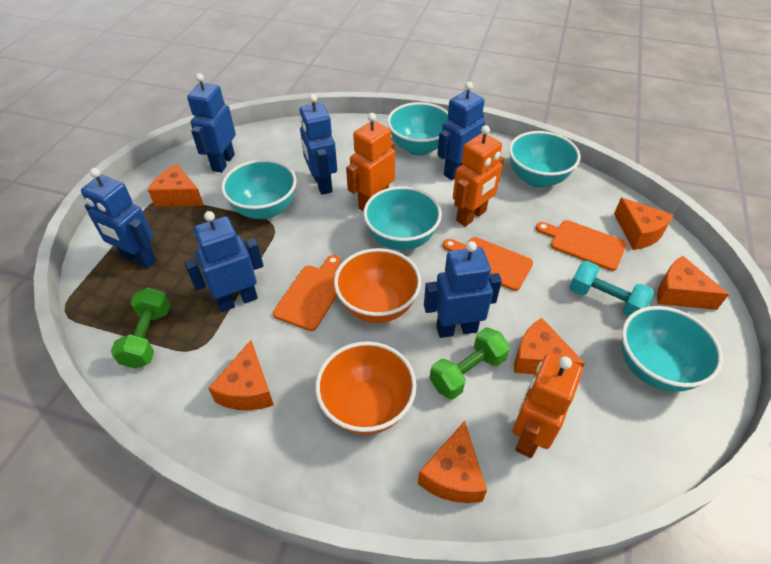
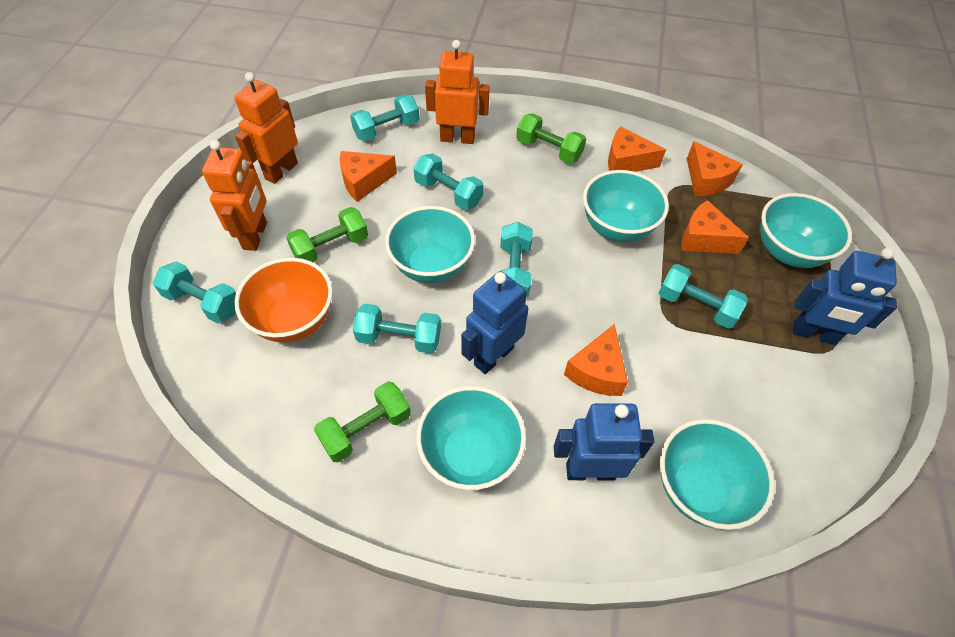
blue robot: 6 -> 3
green dumbbell: 2 -> 3
orange bowl: 2 -> 1
orange cheese: 6 -> 5
orange cutting board: 3 -> 0
turquoise dumbbell: 1 -> 6

